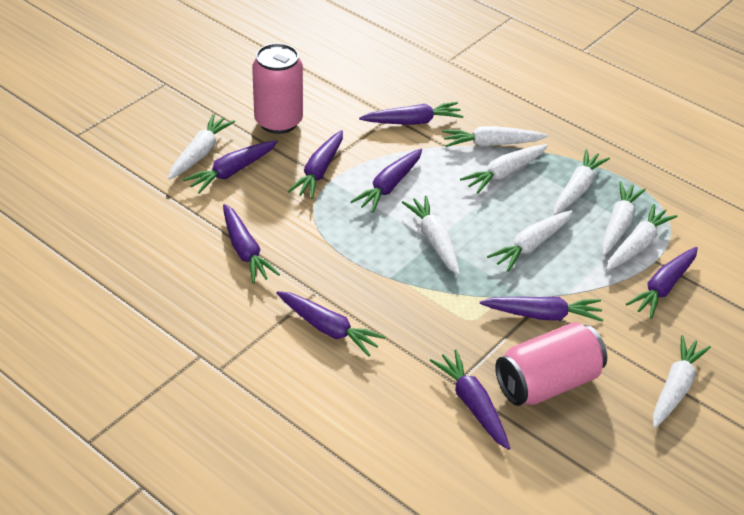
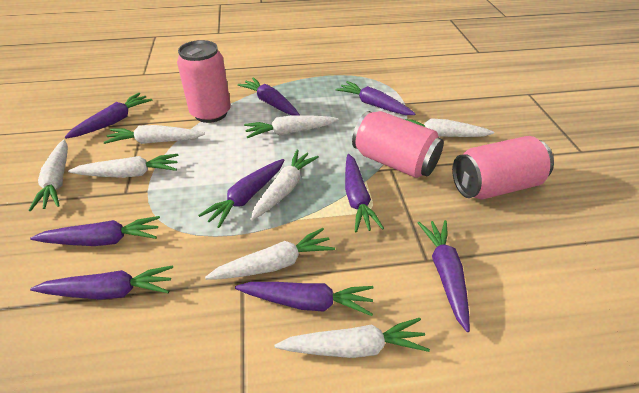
pink can: 2 -> 3
white carrot: 9 -> 8

